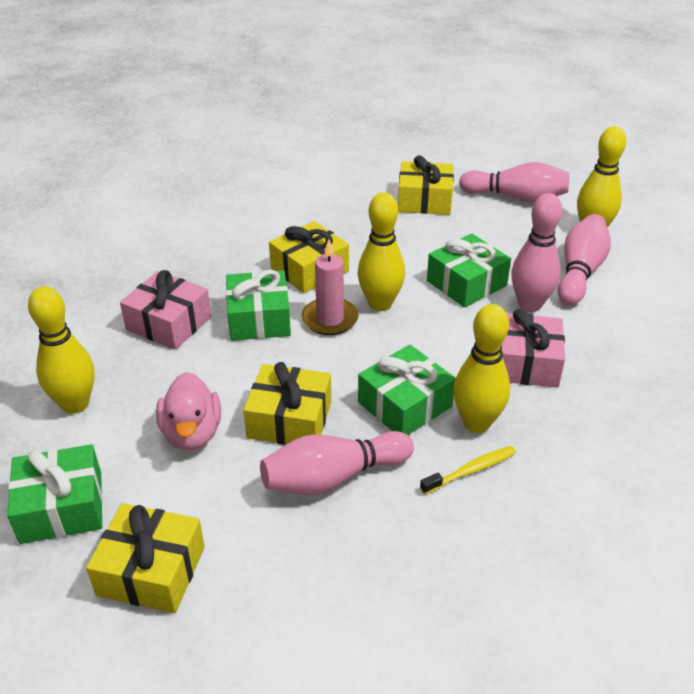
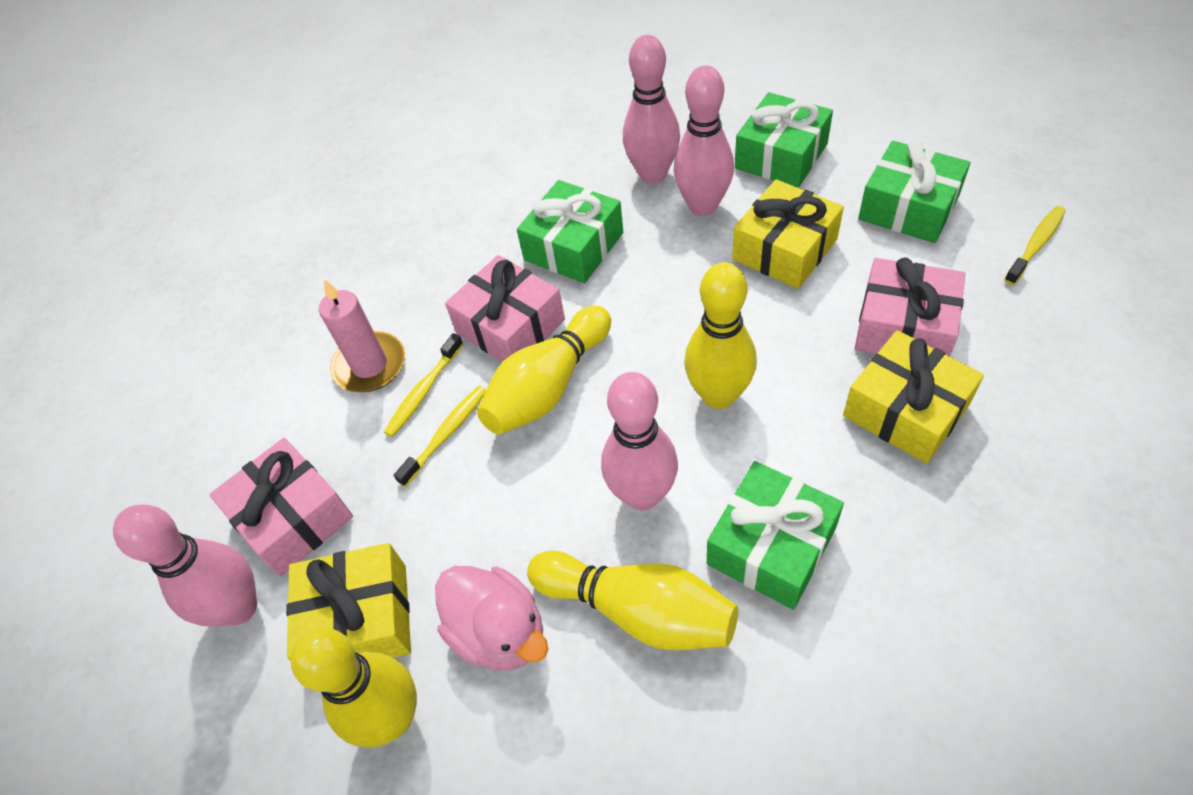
pink gift: 2 -> 3
yellow gift: 4 -> 3
yellow toothbrush: 1 -> 3

